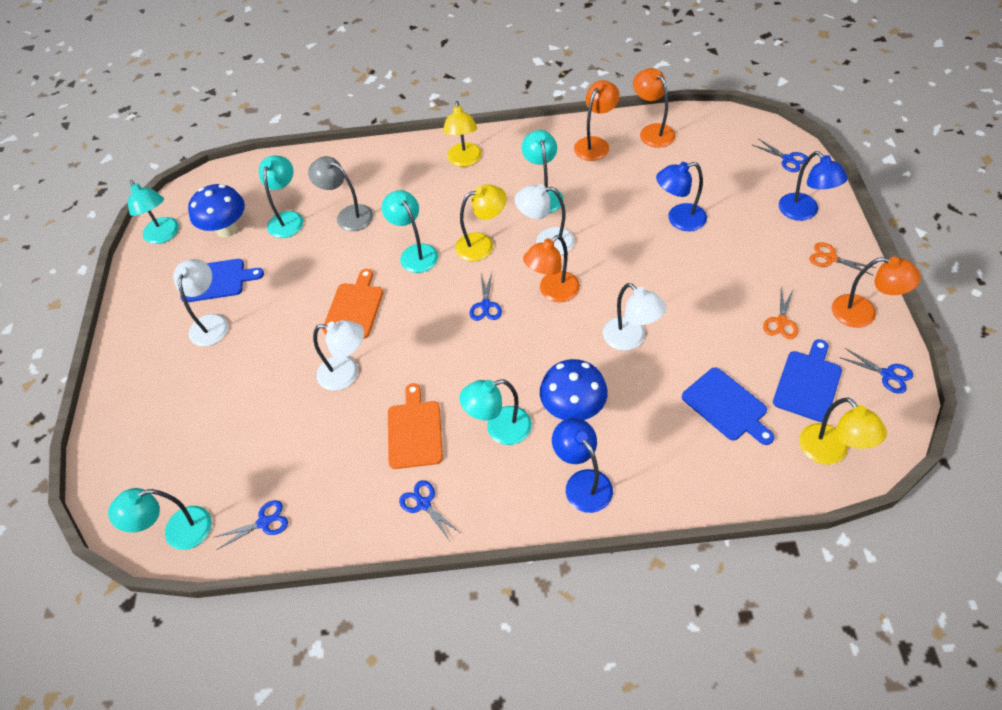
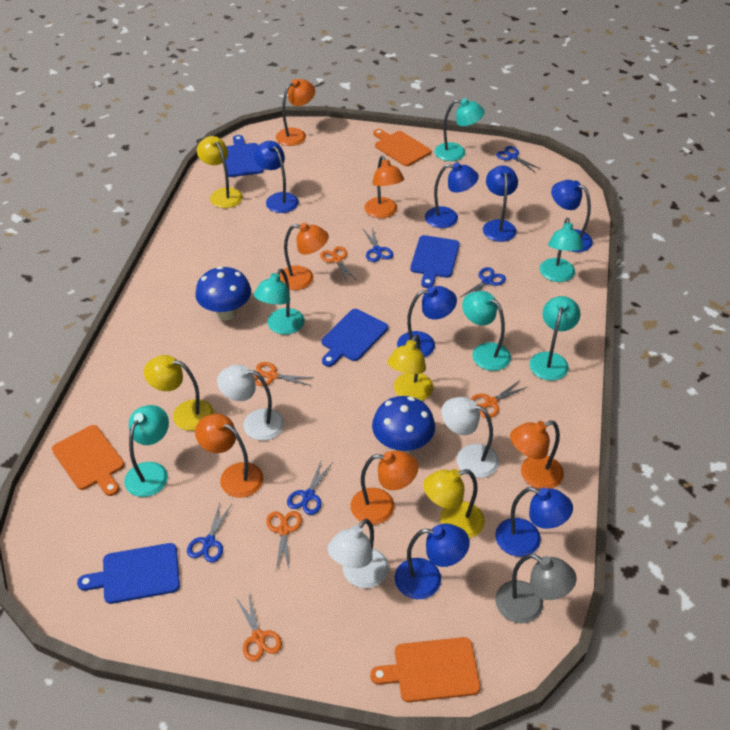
blue cutting board: 3 -> 4
blue lamp: 3 -> 7
orange cutting board: 2 -> 3
orange lamp: 4 -> 6
orange scissors: 2 -> 5
white lamp: 4 -> 3
yellow lamp: 3 -> 4

